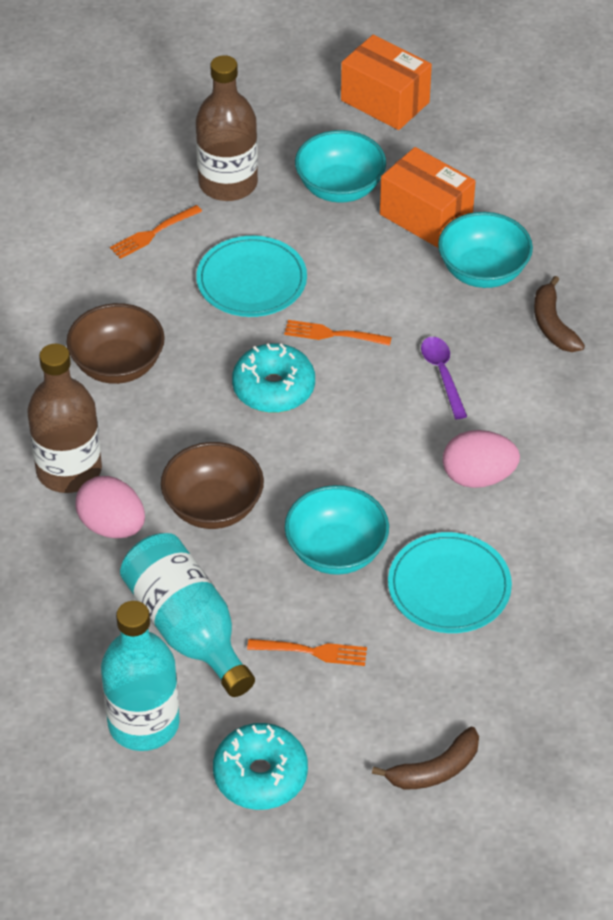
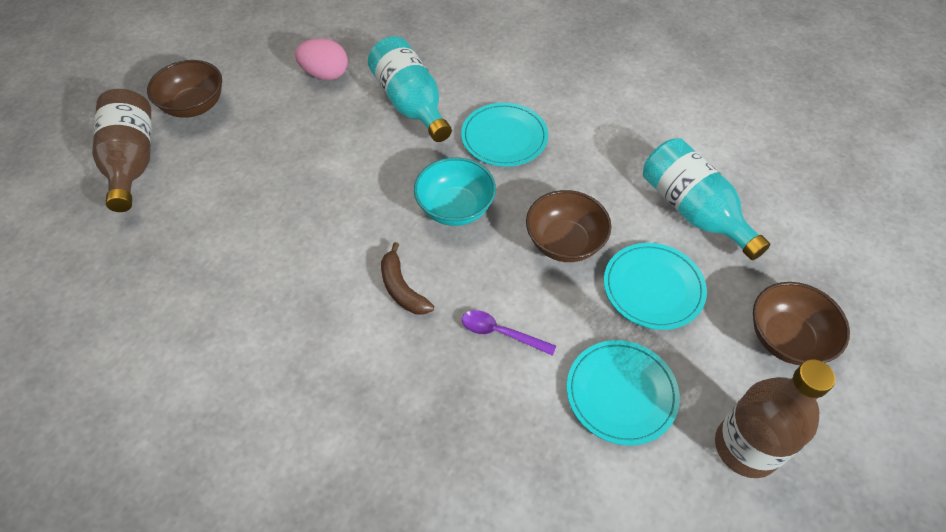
brown banana: 2 -> 1
brown bowl: 2 -> 3
orange box: 2 -> 0
orange fork: 3 -> 0
pink egg: 2 -> 1
turquoise bowl: 3 -> 1
turquoise donut: 2 -> 0
turquoise plate: 2 -> 3

